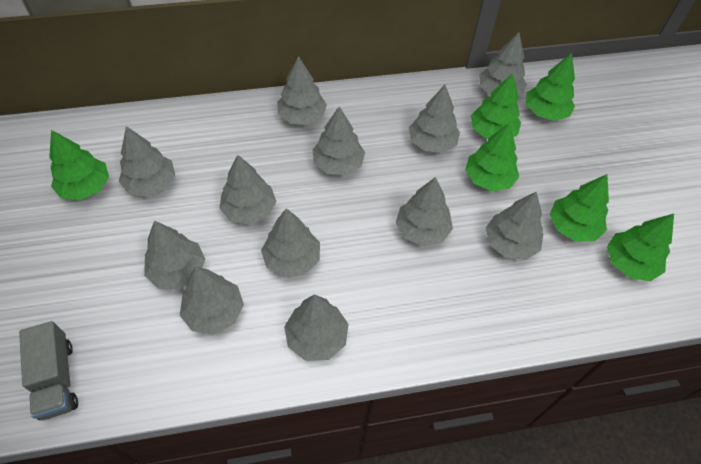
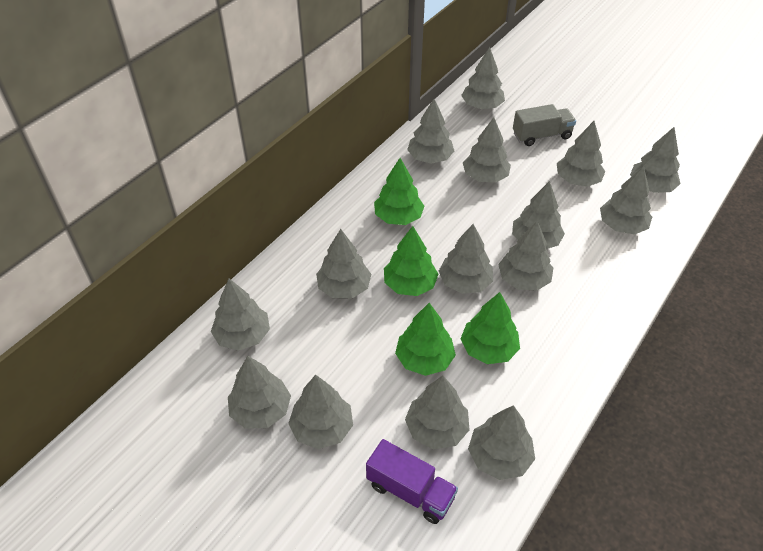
green tree: 6 -> 4
grey tree: 12 -> 15
purple truck: 0 -> 1

